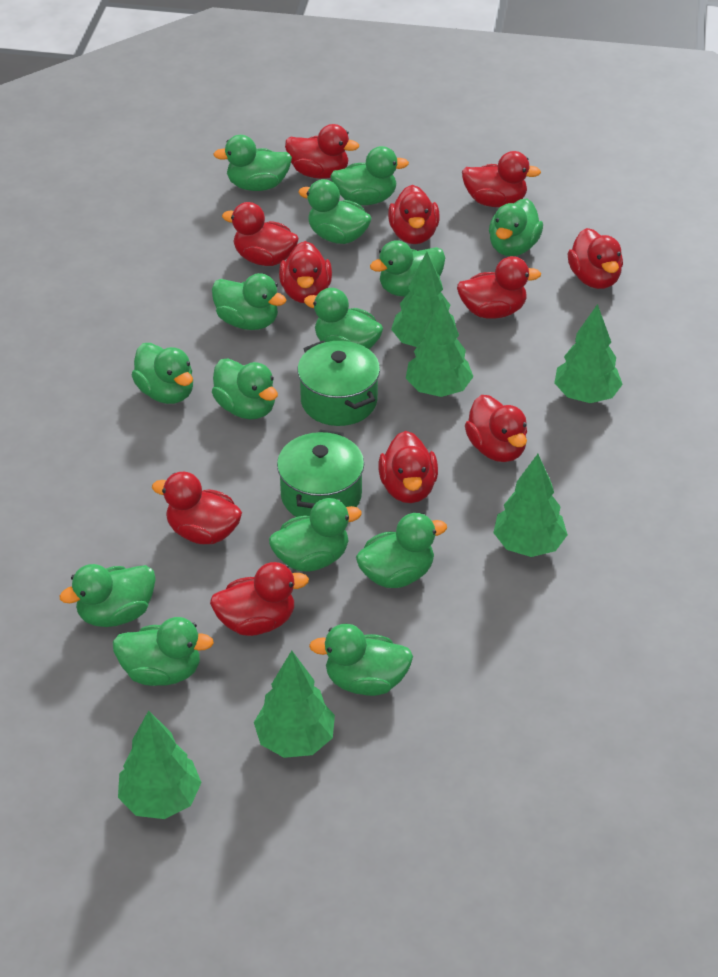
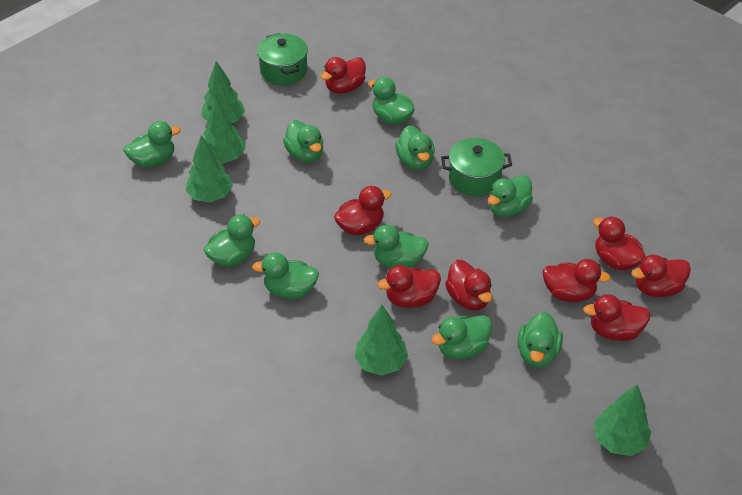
green duck: 14 -> 10
green tree: 6 -> 5
red duck: 11 -> 8

